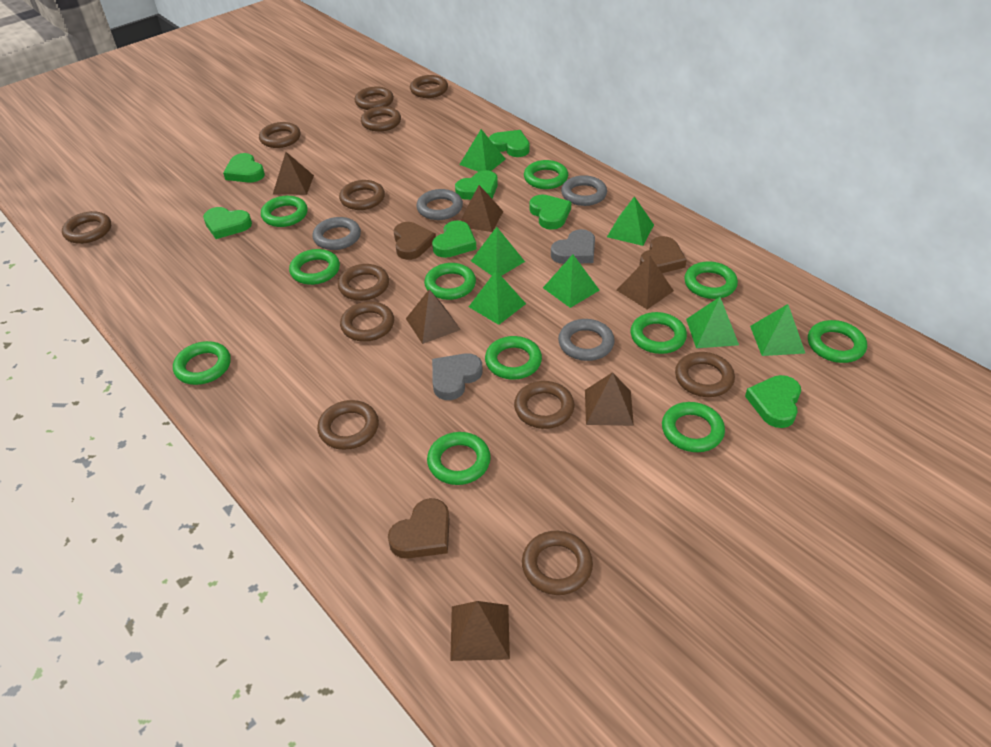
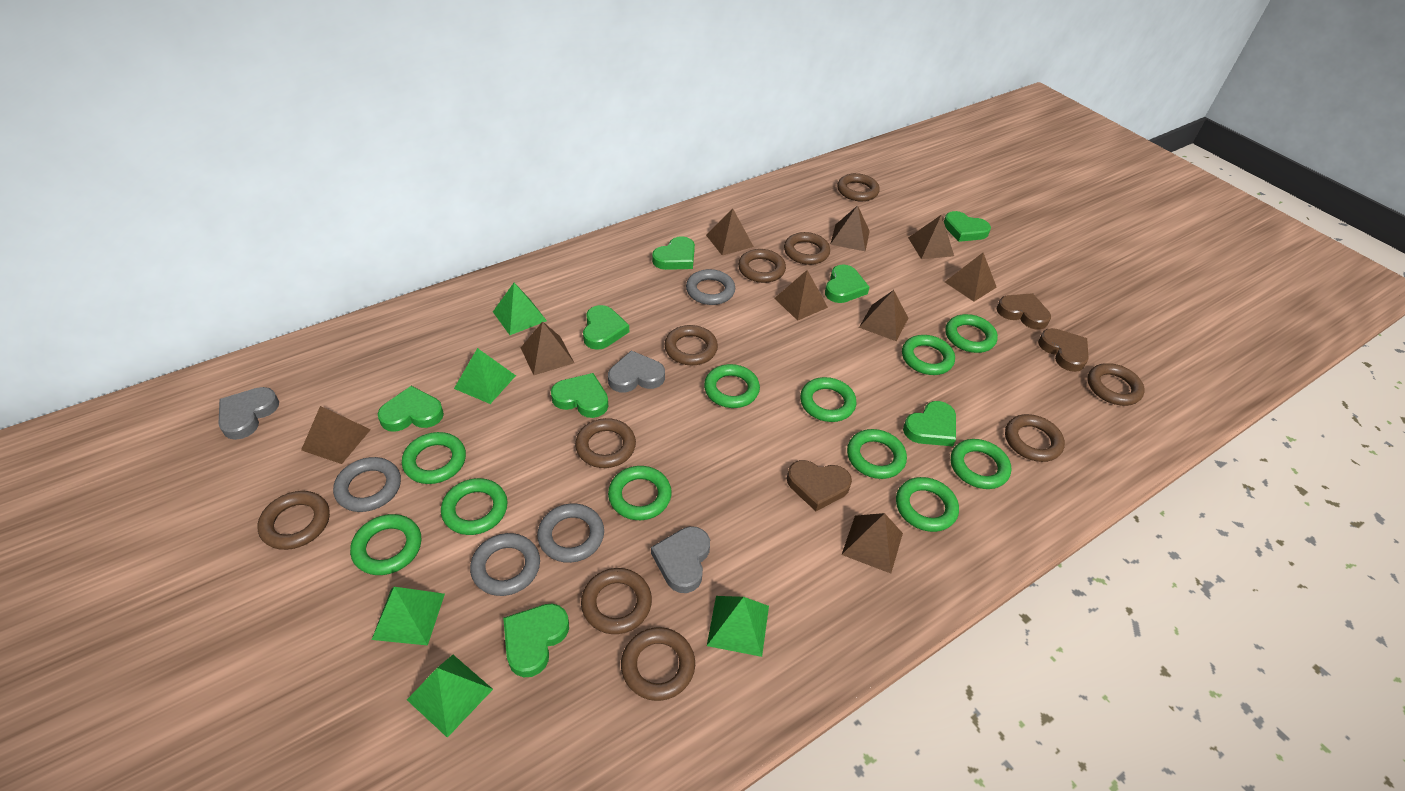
brown pyramid: 6 -> 9
brown ring: 12 -> 10
green heart: 7 -> 8
green pyramid: 7 -> 5
grey heart: 2 -> 3

